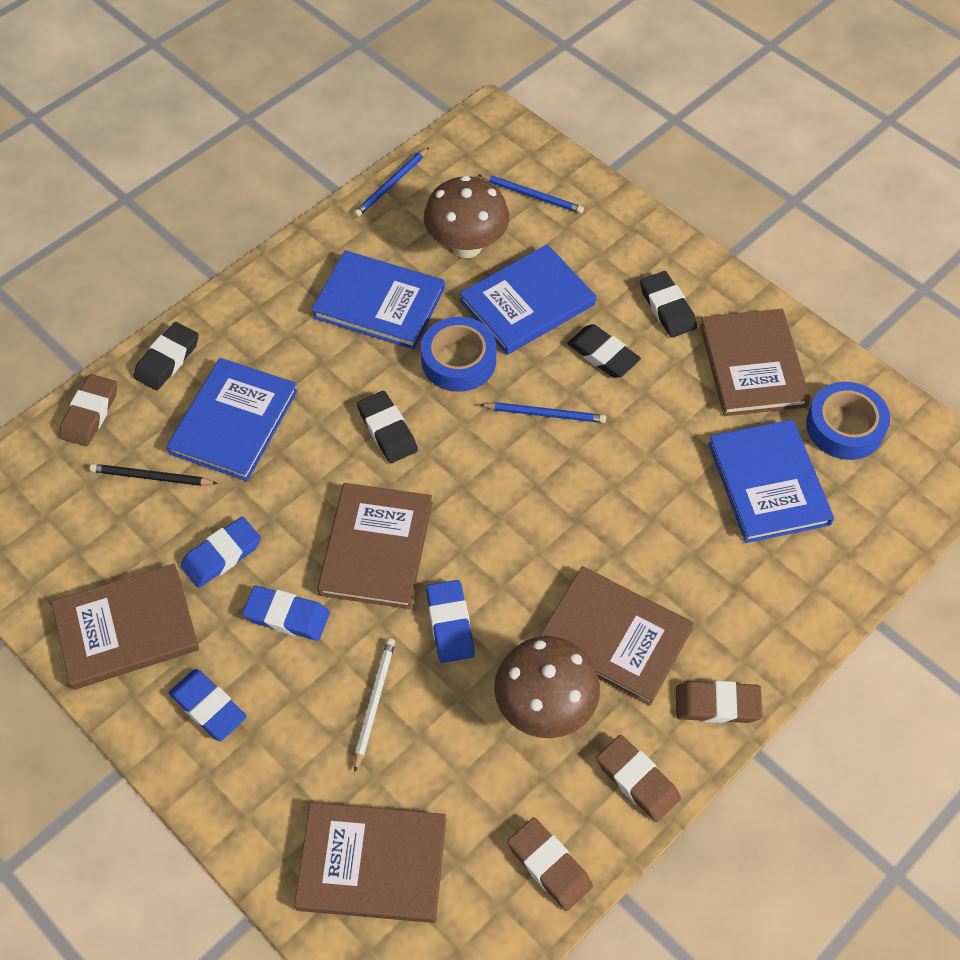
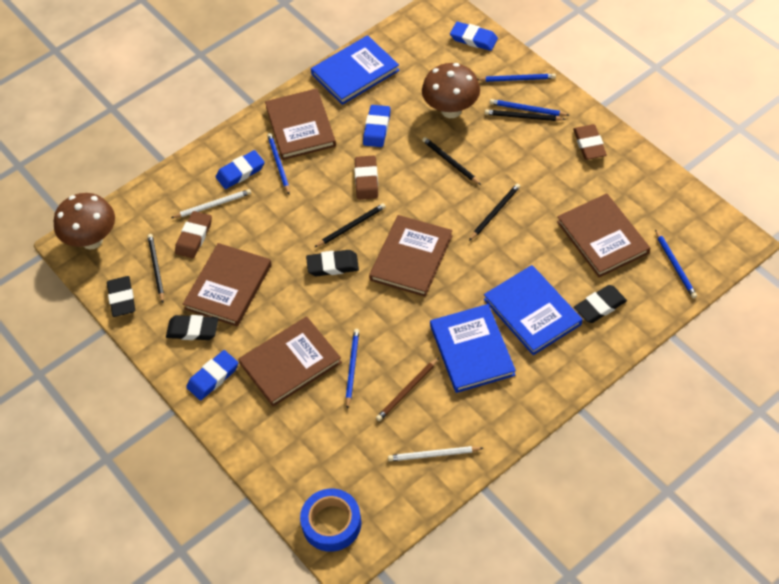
black pencil: 1 -> 5
blue book: 4 -> 3
blue pencil: 3 -> 5
blue tape: 2 -> 1
brown eraser: 4 -> 3
brown pencil: 0 -> 1
white pencil: 1 -> 2

